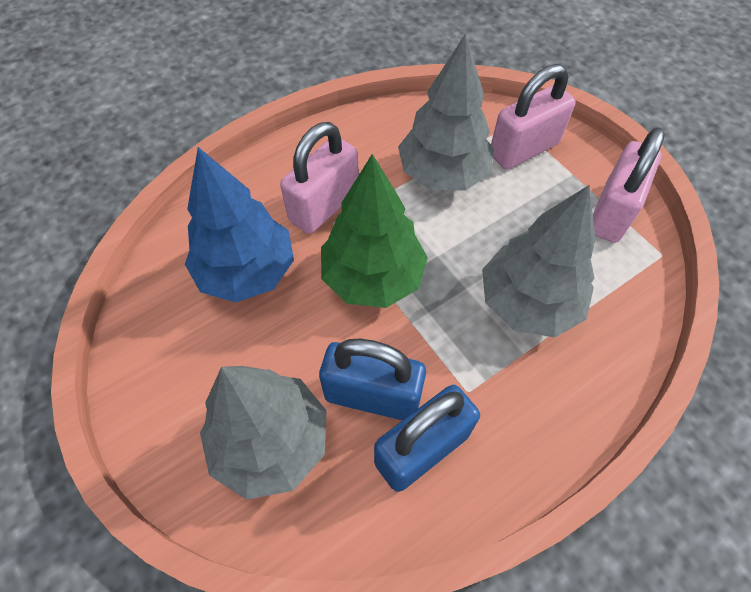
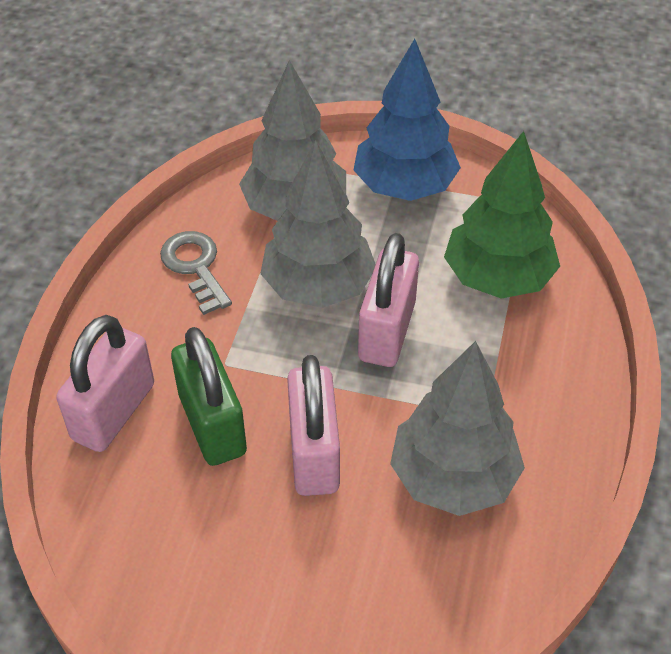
blue padlock: 2 -> 0
green padlock: 0 -> 1
grey key: 0 -> 1

